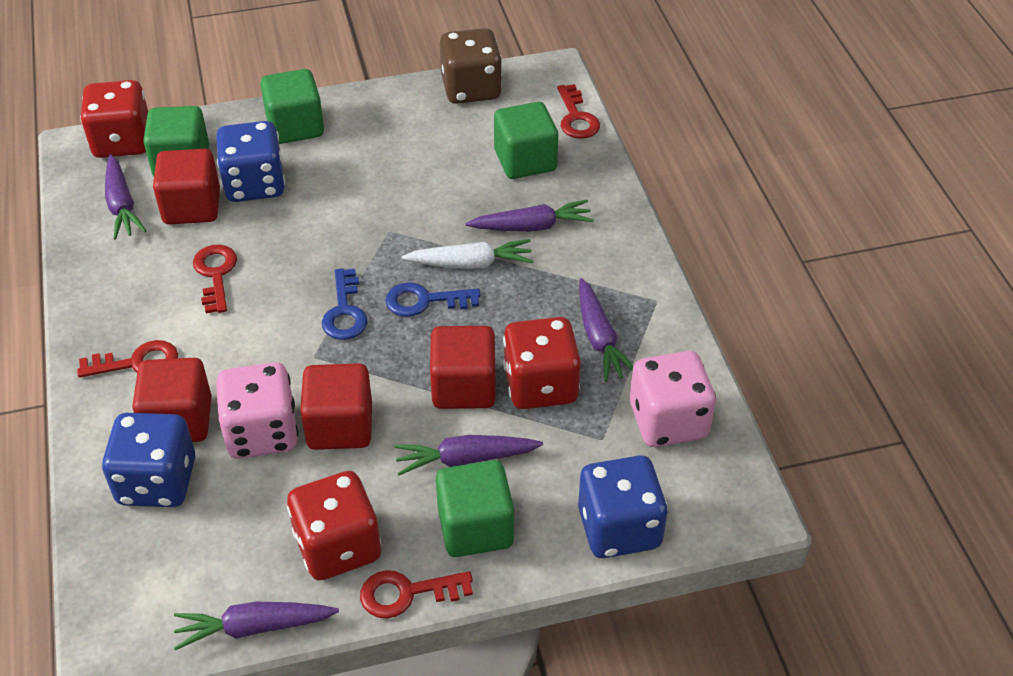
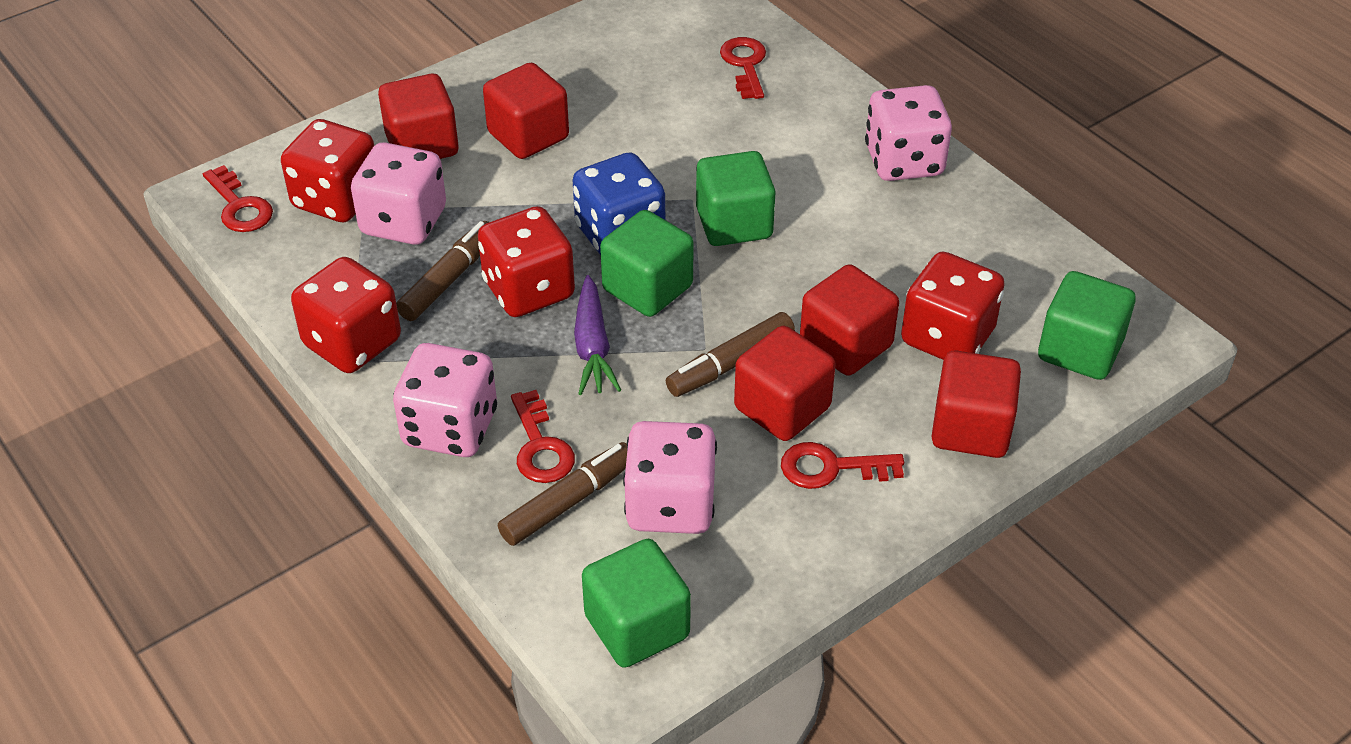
blue dice: 3 -> 1
blue key: 2 -> 0
brown dice: 1 -> 0
brown marker: 0 -> 3
pink dice: 2 -> 4
purple carrot: 5 -> 1
red cube: 4 -> 5
red dice: 3 -> 4
white carrot: 1 -> 0

